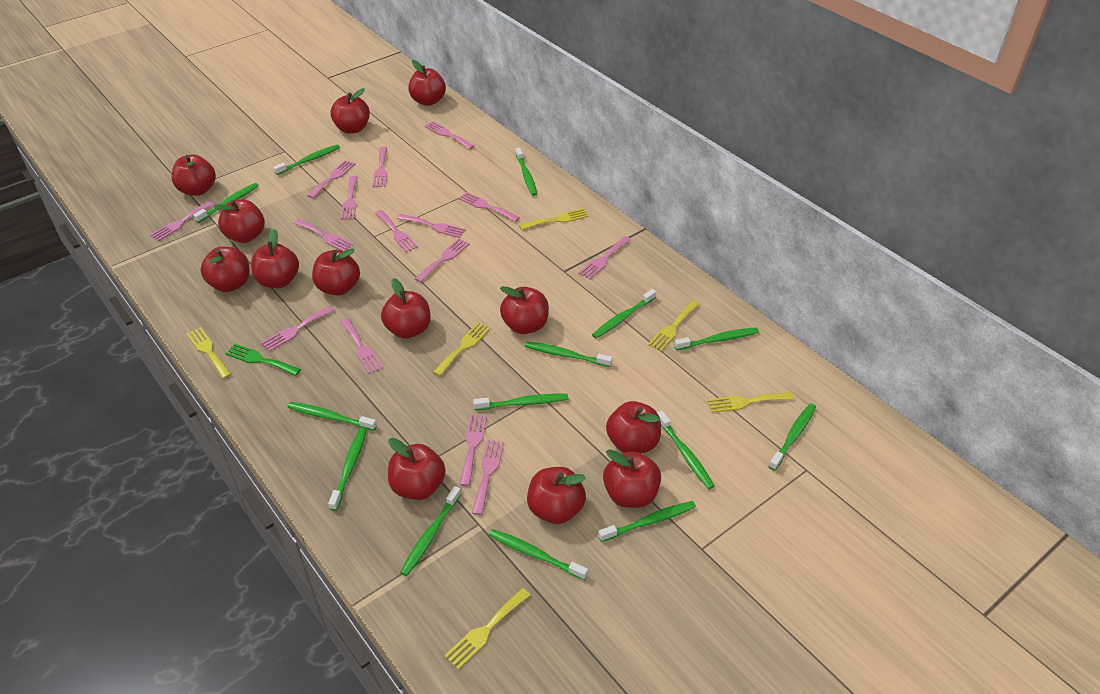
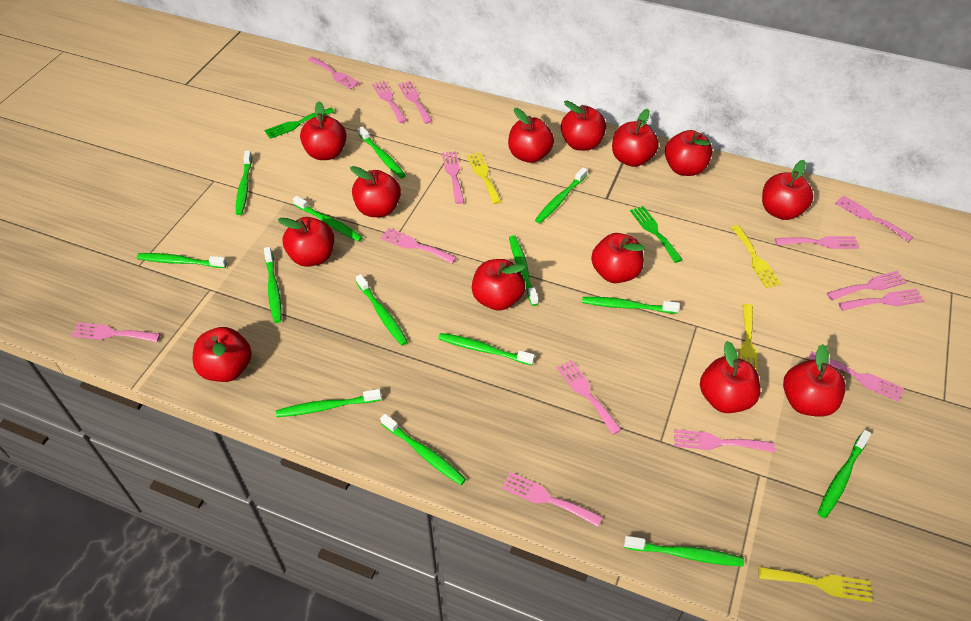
green fork: 1 -> 2
pink fork: 15 -> 14
yellow fork: 6 -> 4

